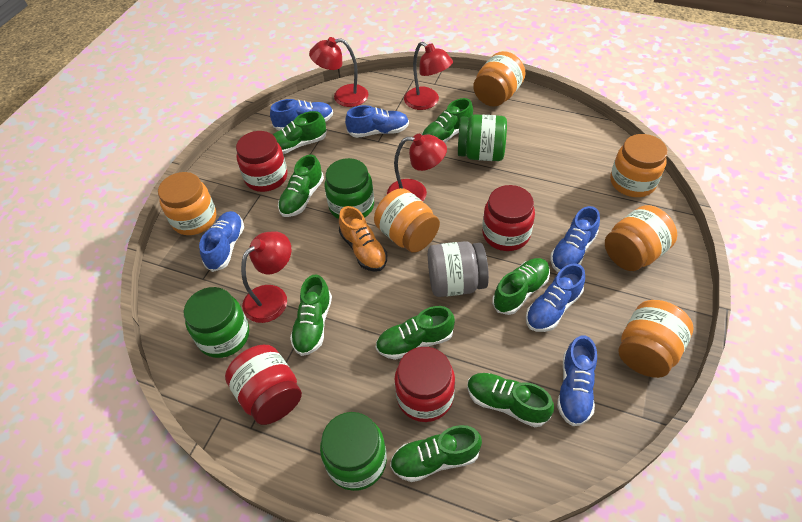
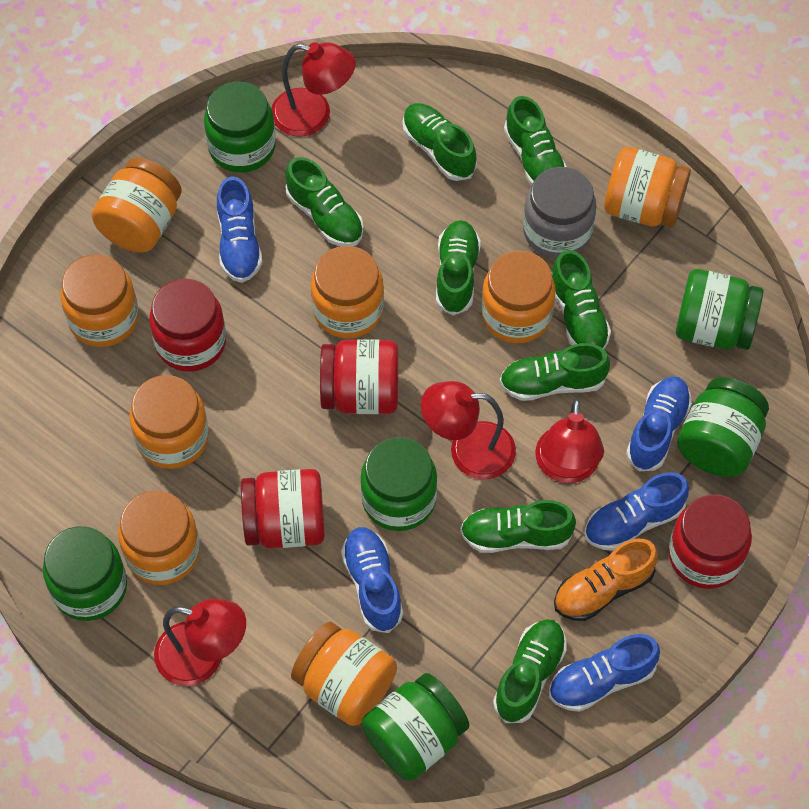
blue shoe: 6 -> 5
green jar: 4 -> 6
orange jar: 6 -> 8

